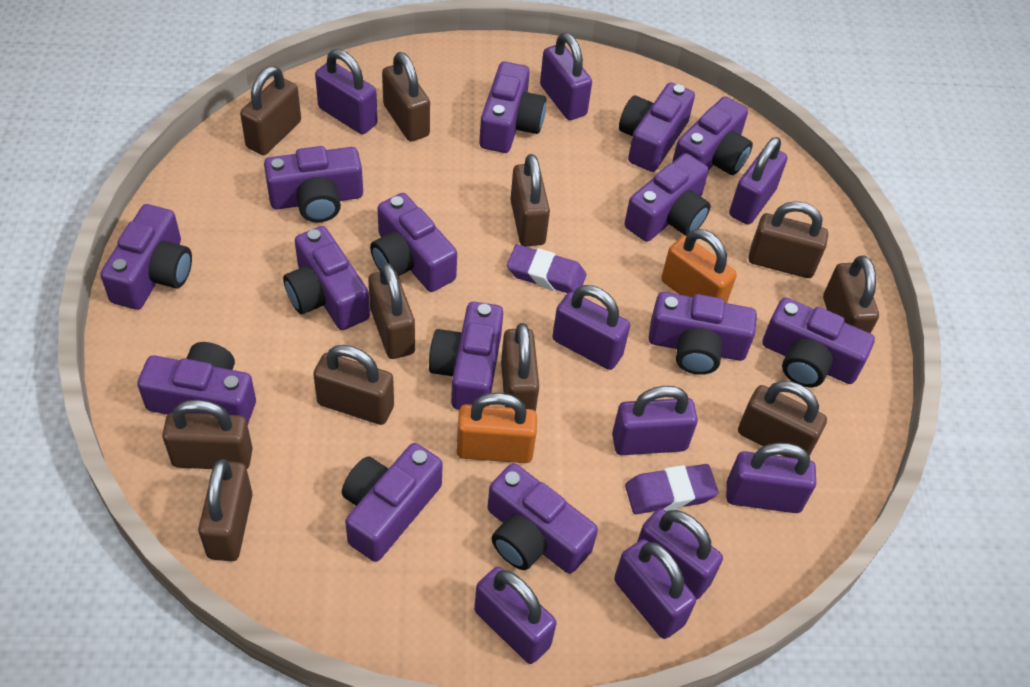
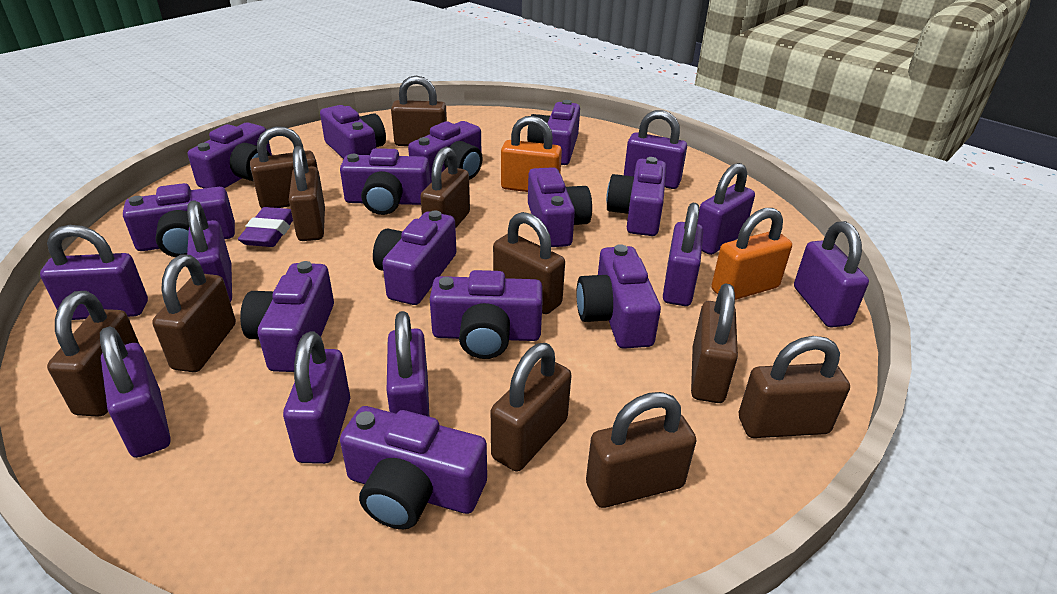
purple camera: 14 -> 13
purple eraser: 2 -> 1

